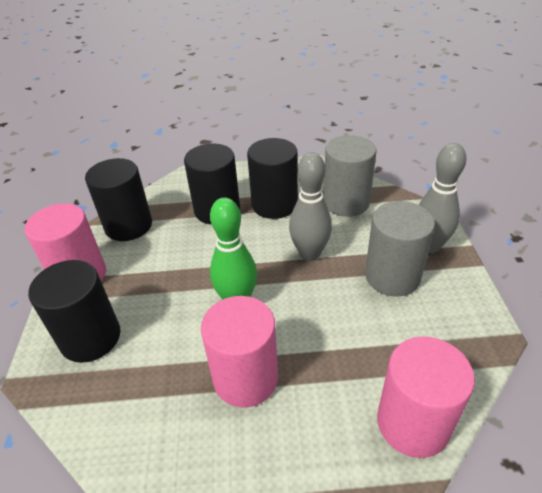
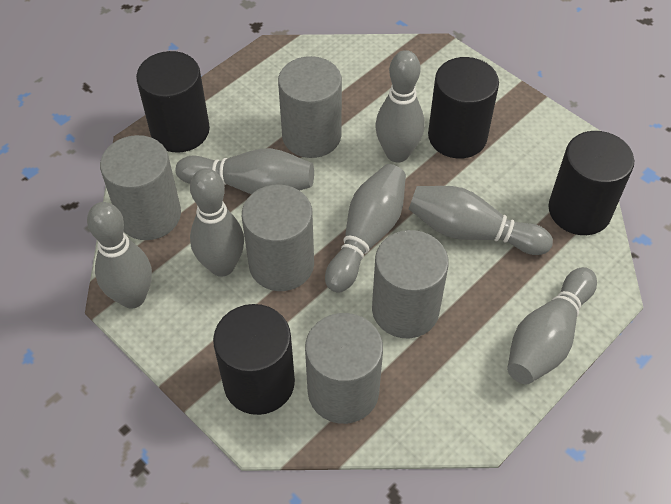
green bowling pin: 1 -> 0
grey bowling pin: 2 -> 7
grey cylinder: 2 -> 5
pink cylinder: 3 -> 0

